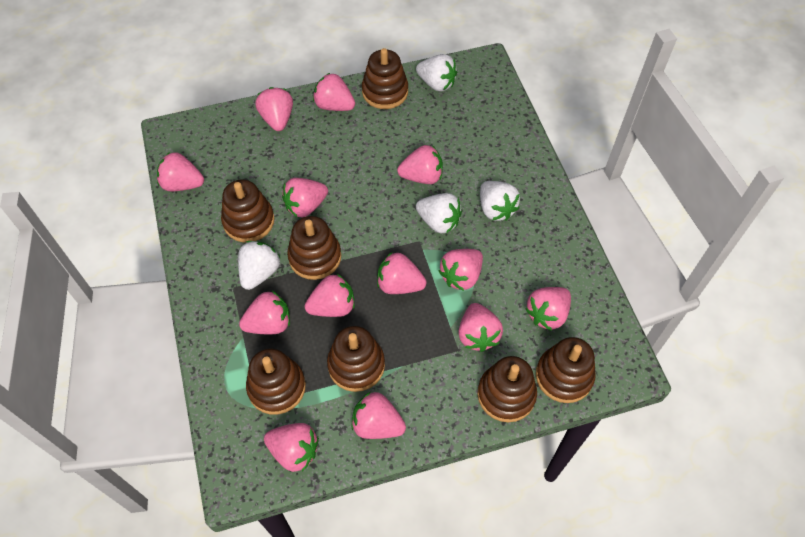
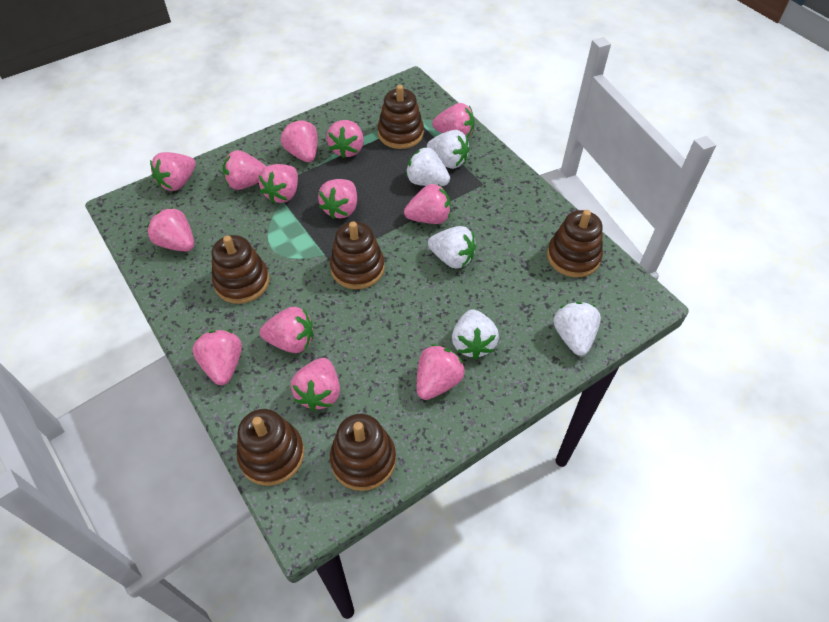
brown stacking toy: 7 -> 6
white strawberry: 4 -> 5

